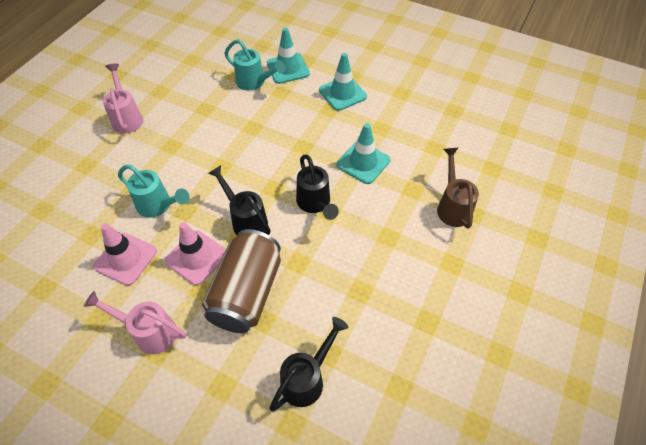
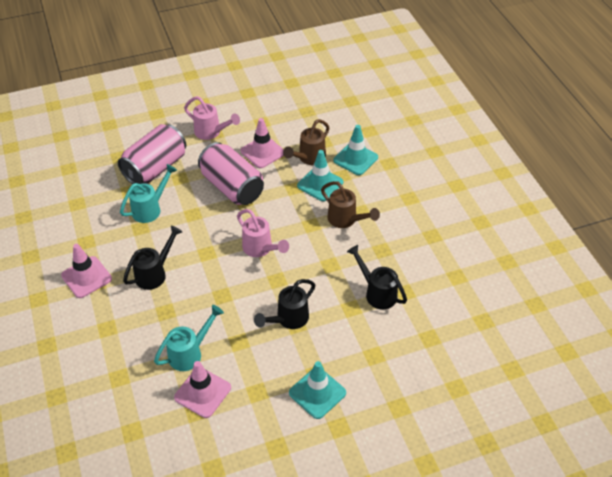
brown can: 1 -> 0
brown watering can: 1 -> 2
pink can: 0 -> 2
pink traffic cone: 2 -> 3

